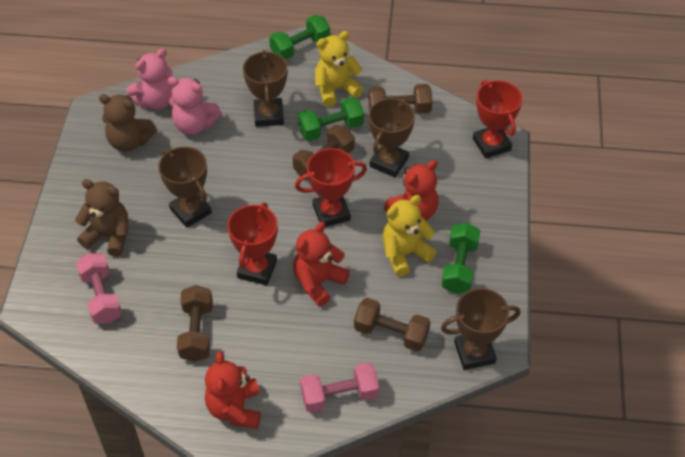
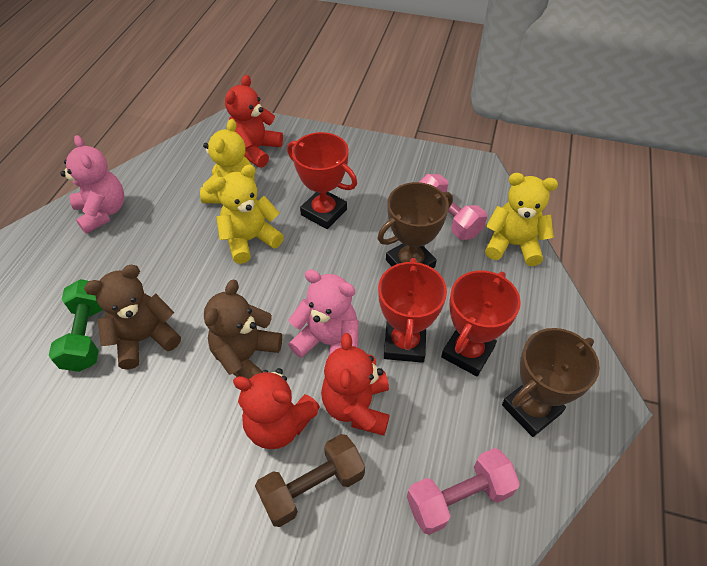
brown dumbbell: 4 -> 1
brown trophy: 4 -> 2
green dumbbell: 3 -> 1
yellow teddy bear: 2 -> 3

